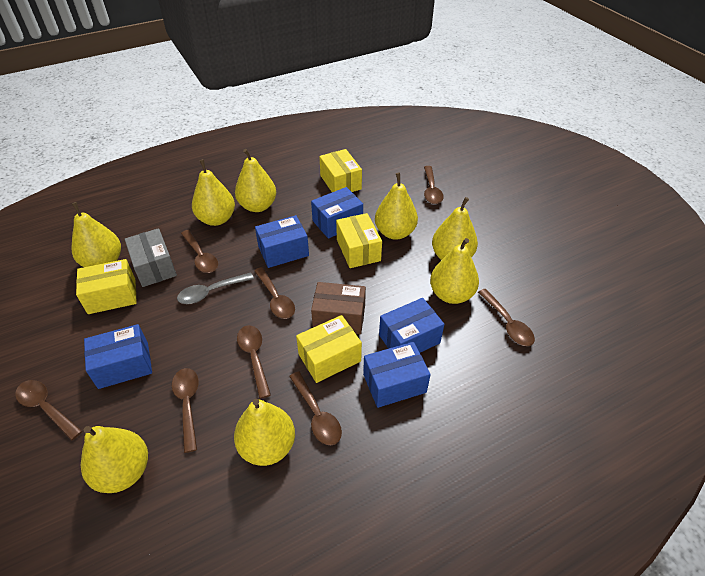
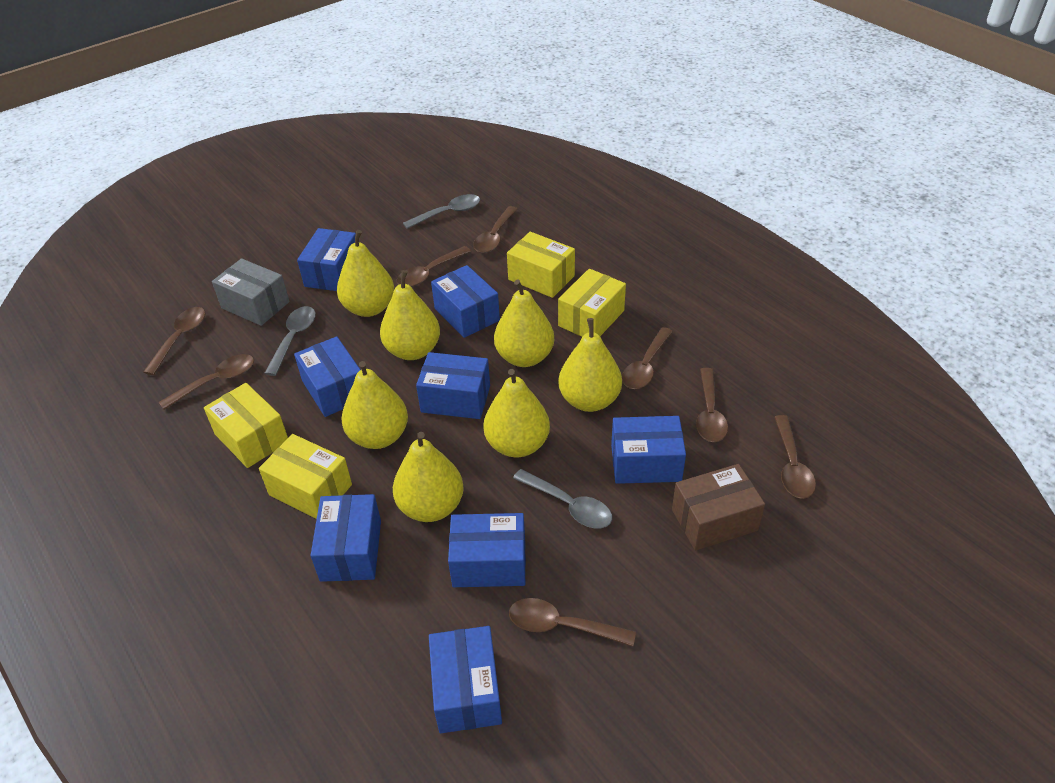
blue box: 5 -> 8
grey spoon: 1 -> 3
yellow pear: 8 -> 7

